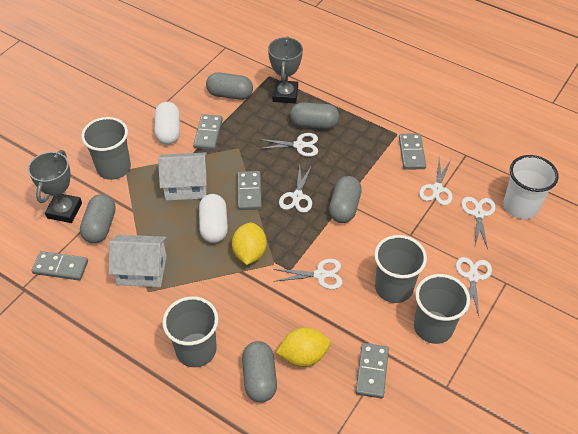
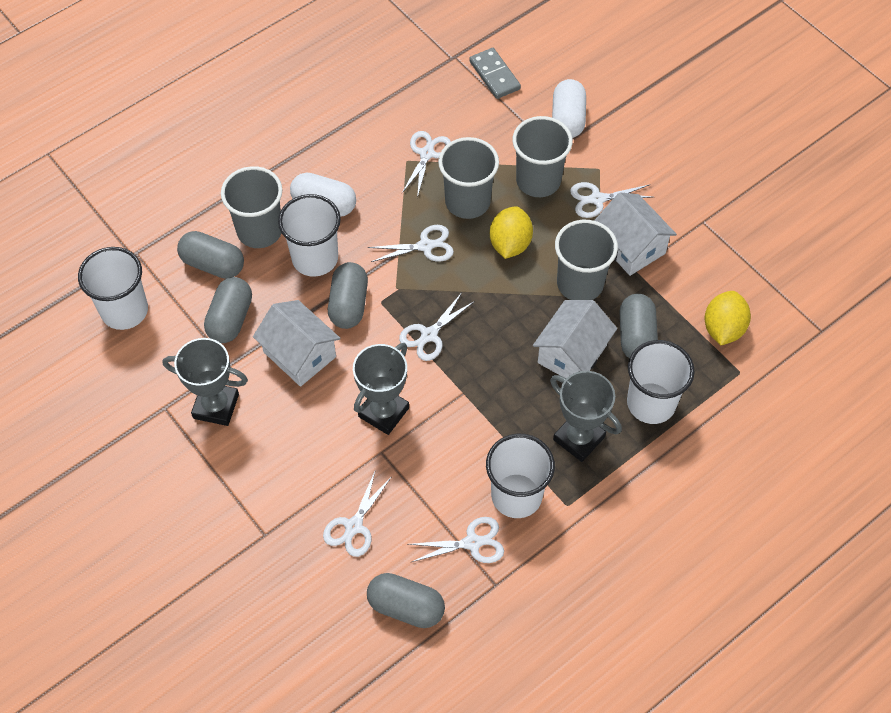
grey domino: 5 -> 1
grey trophy: 2 -> 3
white cup: 1 -> 4
white house: 2 -> 3

